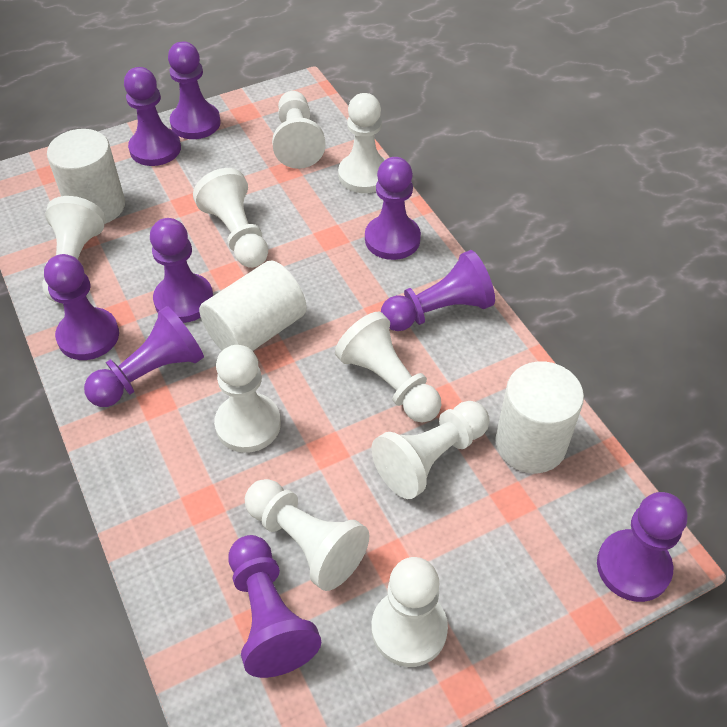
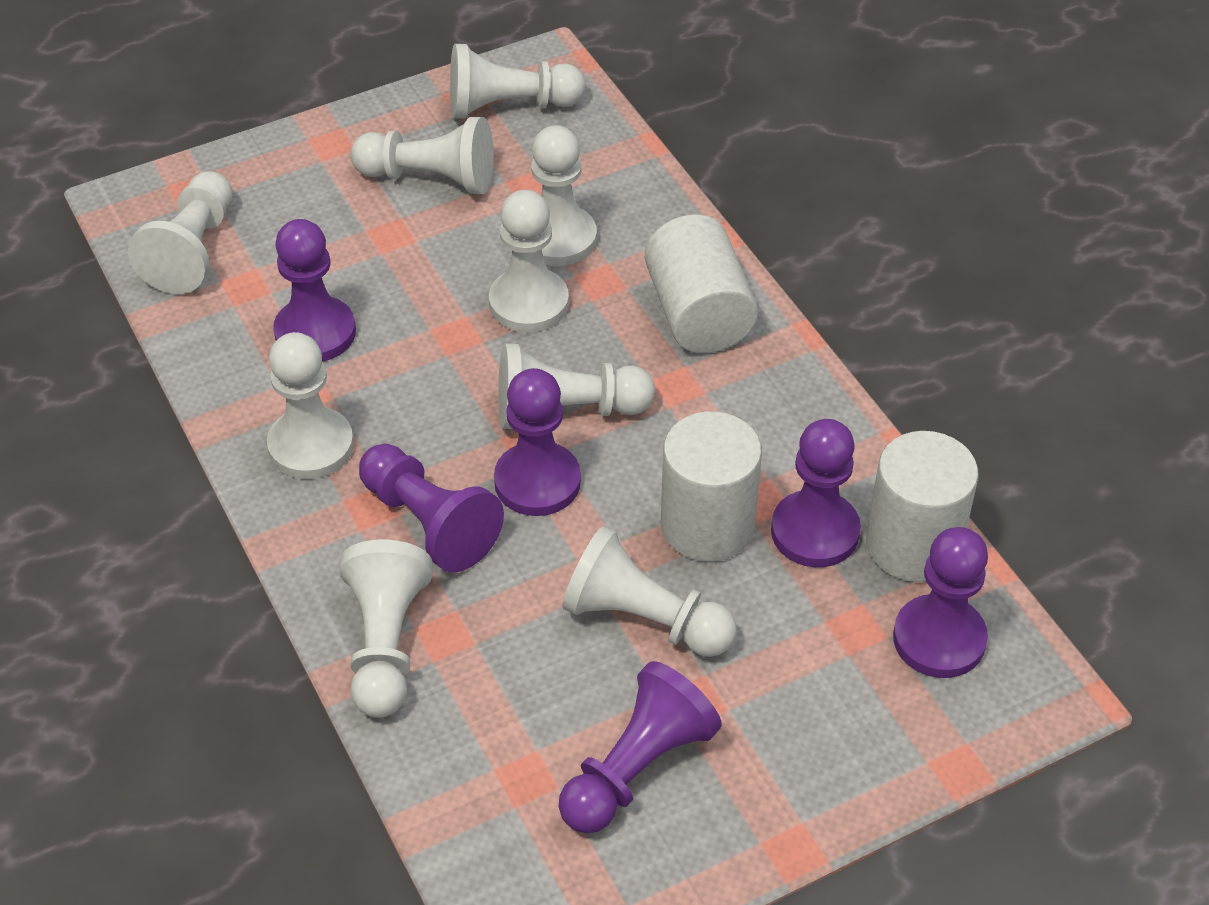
purple pawn: 9 -> 6

